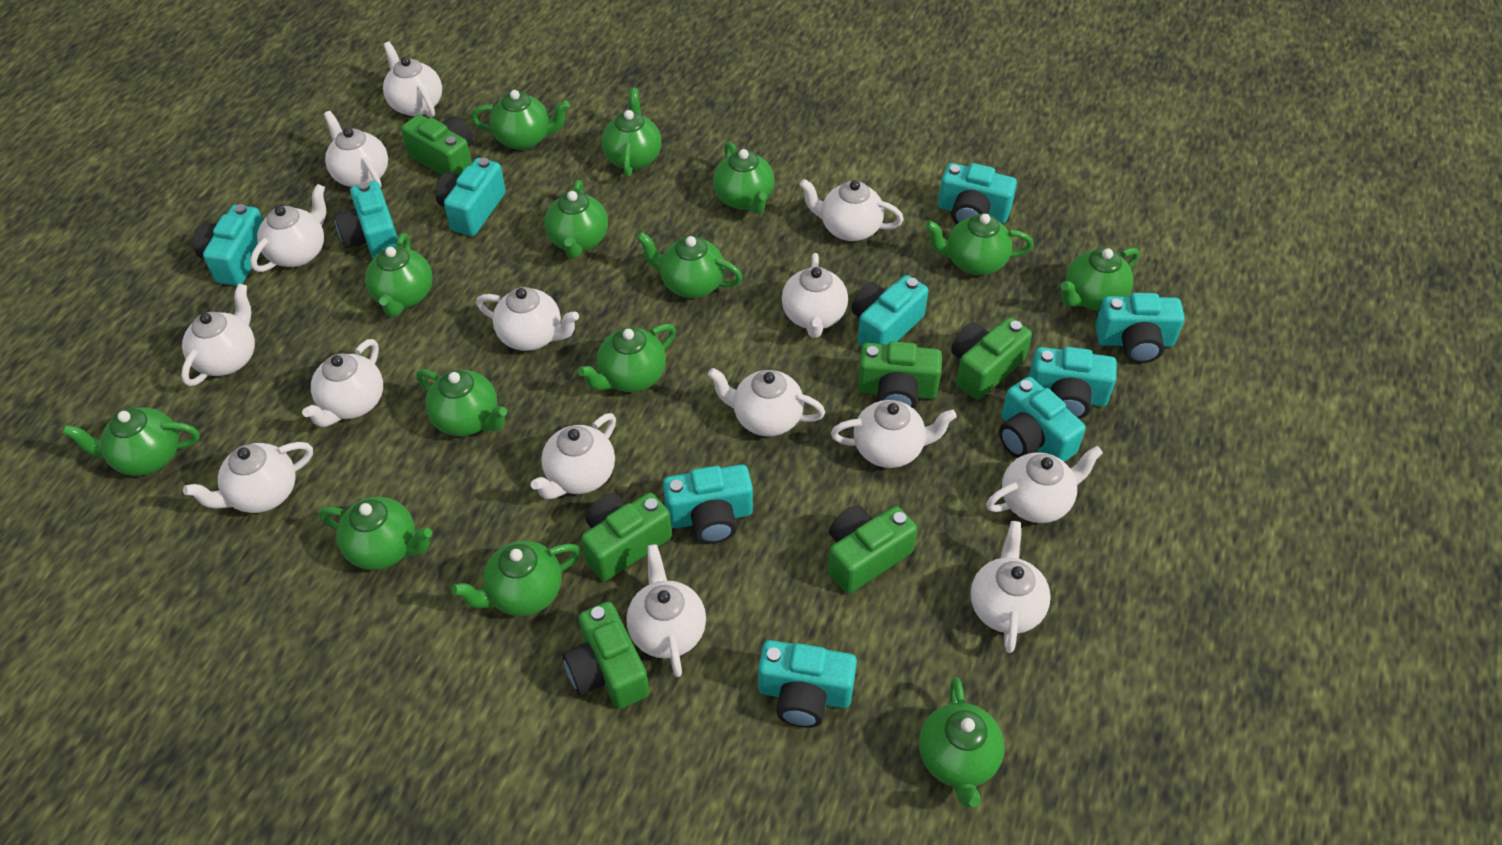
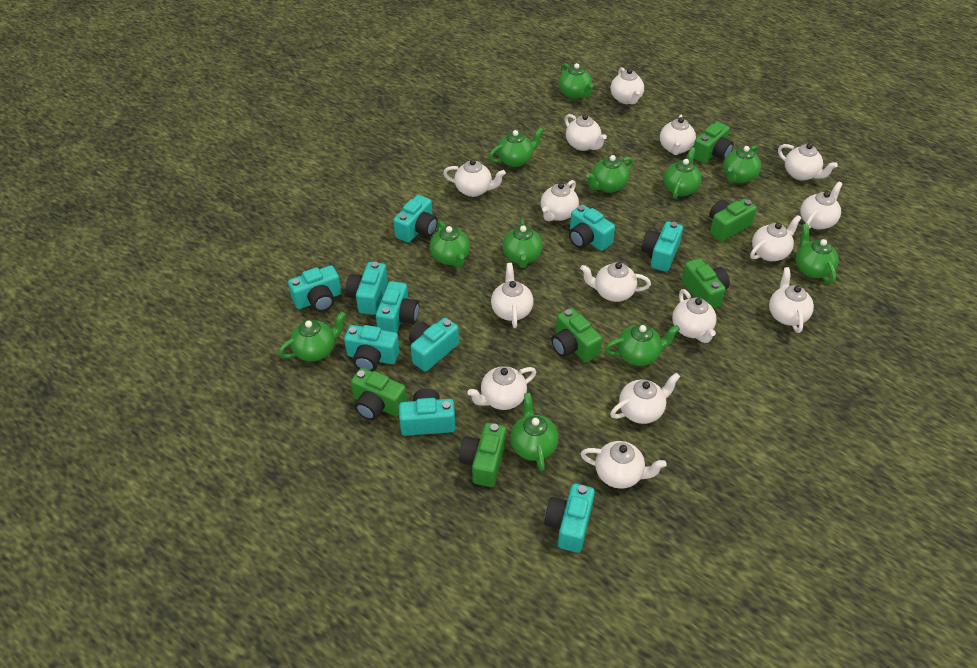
green teapot: 14 -> 11

